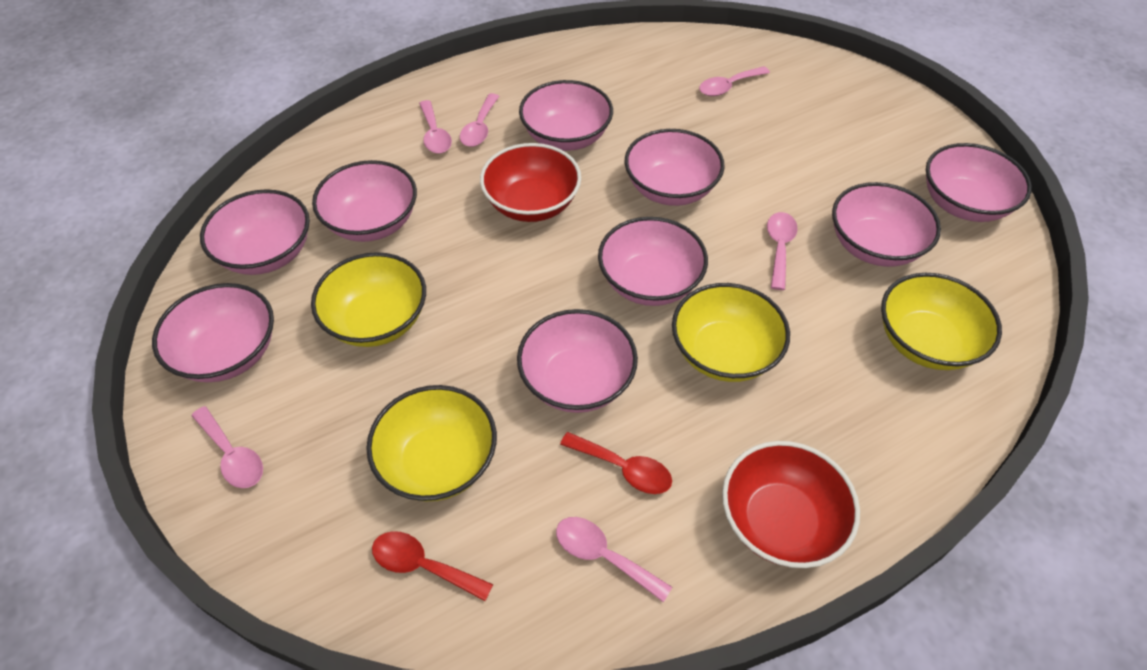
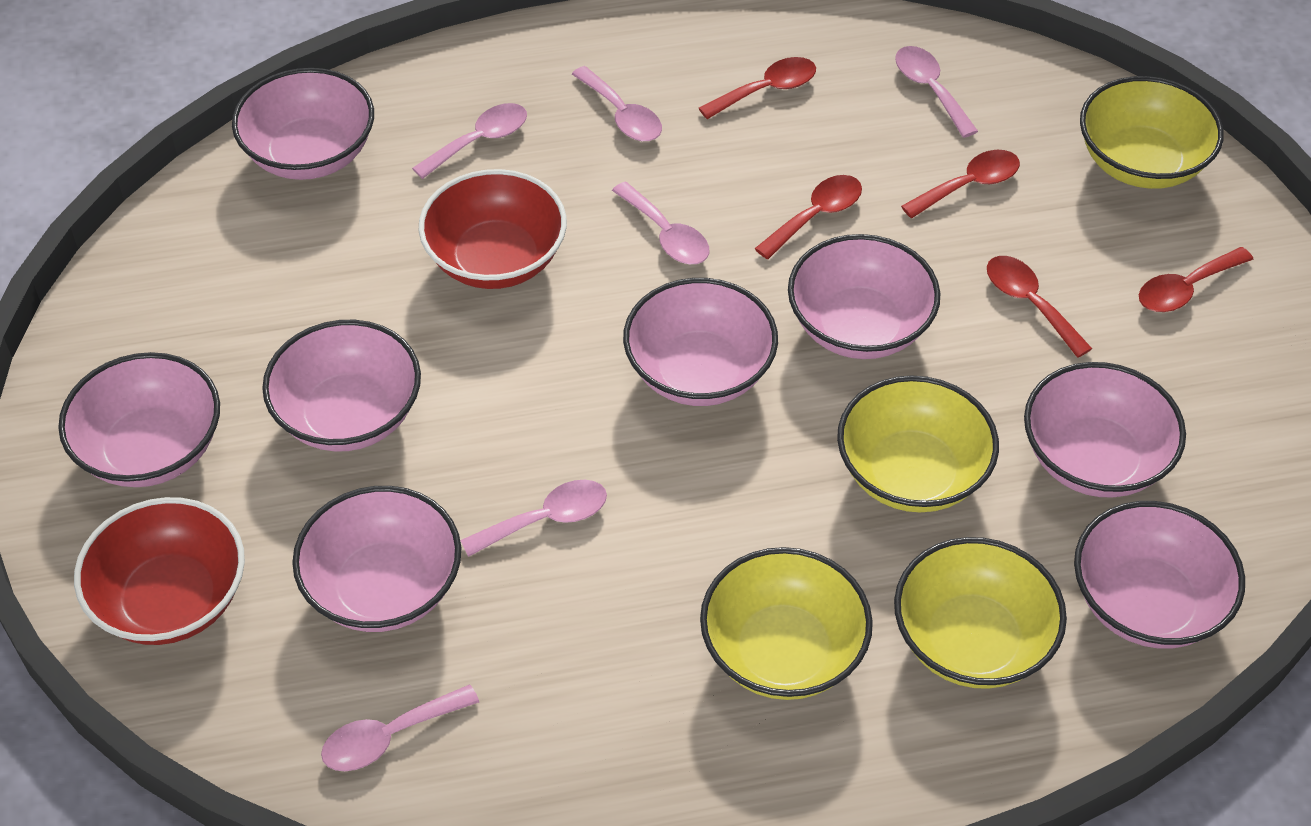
pink bowl: 9 -> 8
red spoon: 2 -> 5

